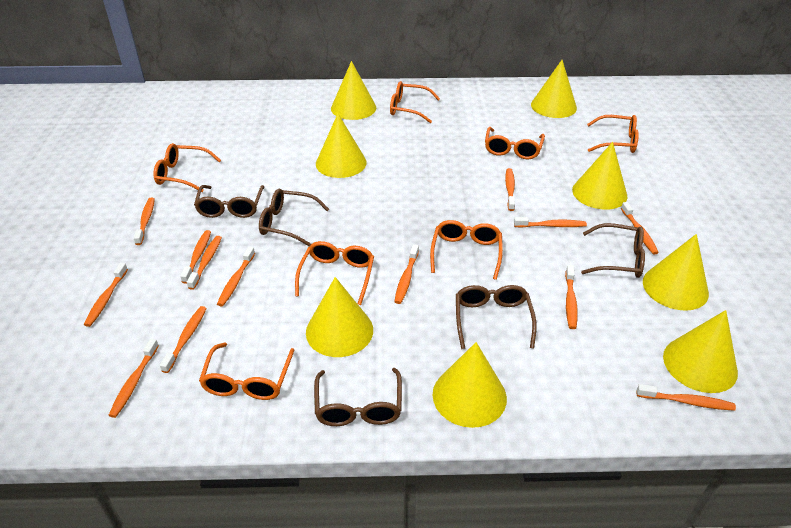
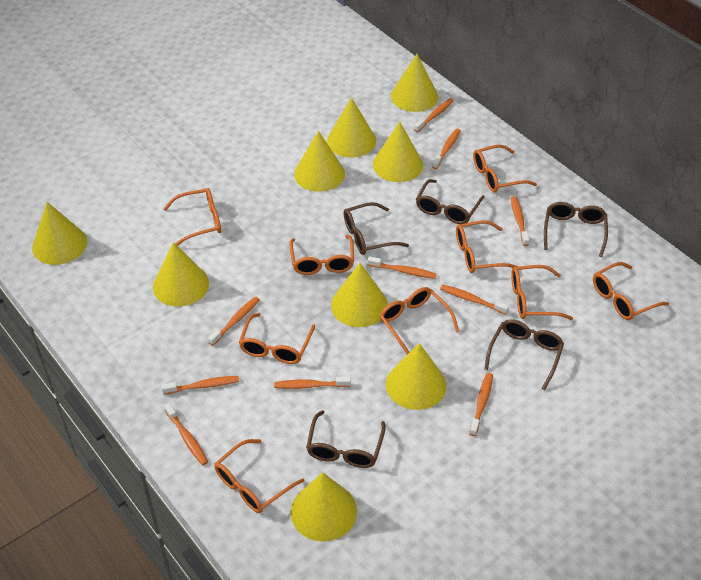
orange glasses: 7 -> 9
orange toothbrush: 13 -> 10
yellow cone: 8 -> 9

